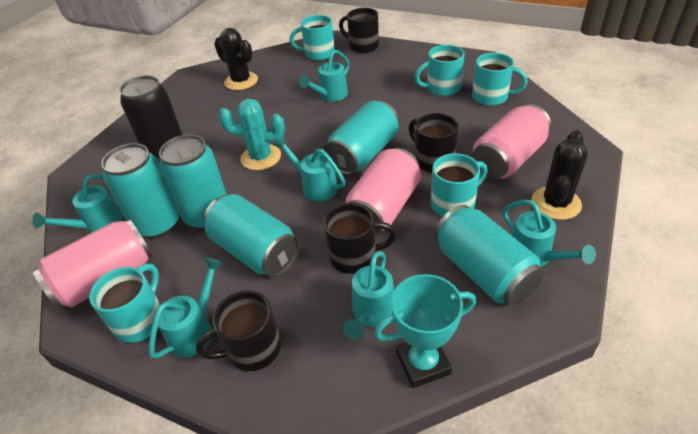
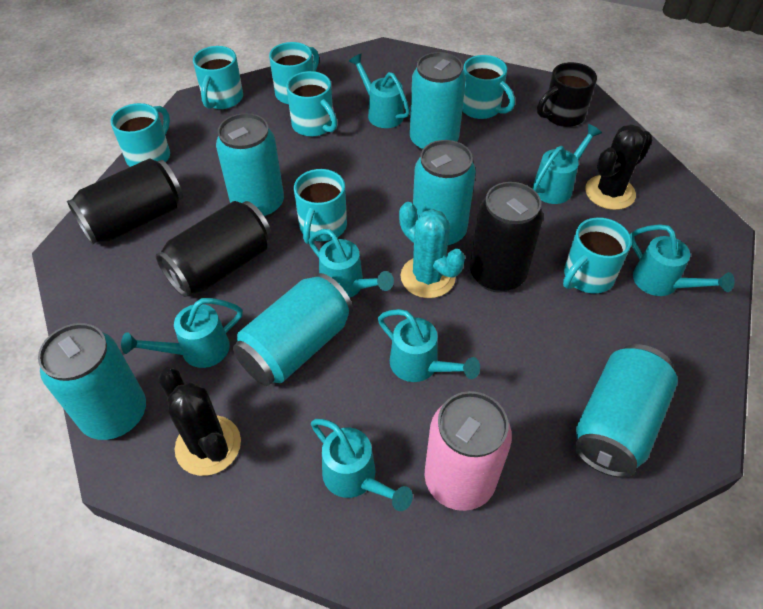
black can: 1 -> 3
black mug: 4 -> 1
pink can: 3 -> 1
turquoise can: 5 -> 6
turquoise mug: 5 -> 7
turquoise trophy: 1 -> 0
turquoise watering can: 6 -> 7

